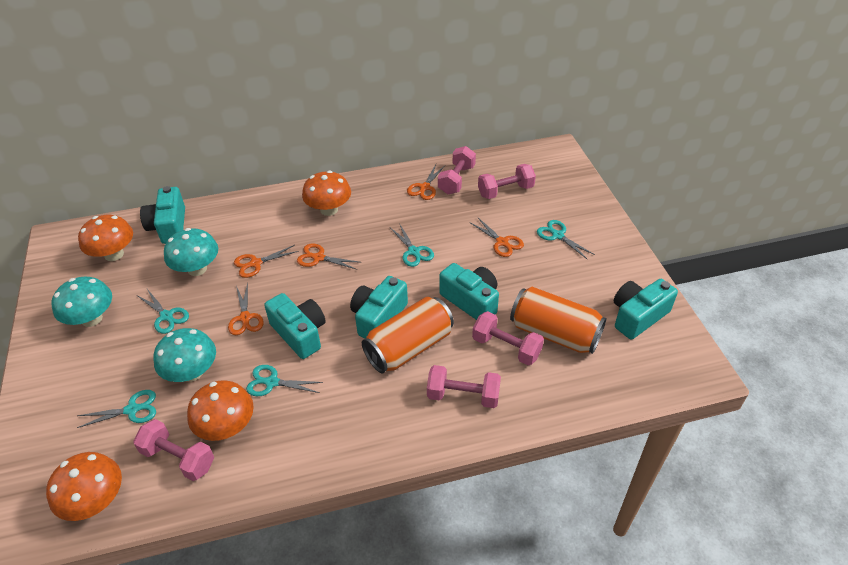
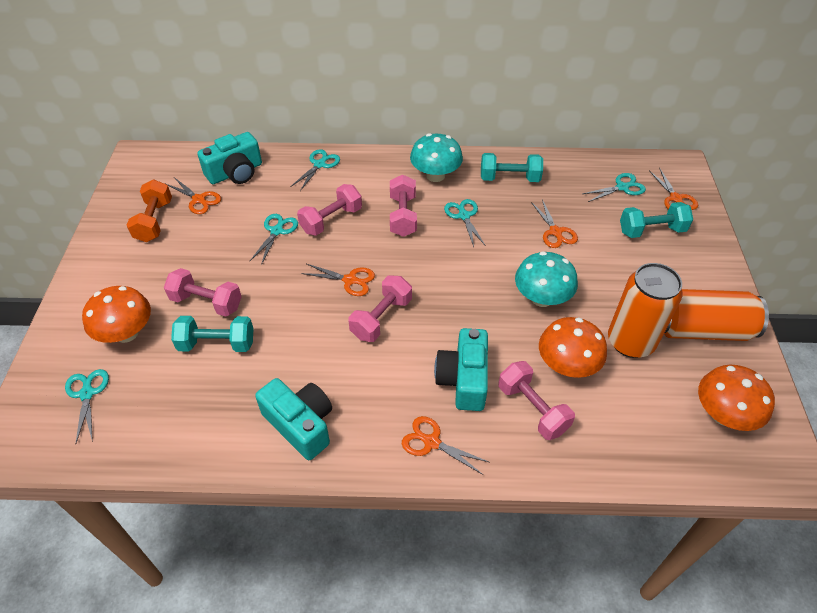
orange dumbbell: 0 -> 1
orange mushroom: 4 -> 3
turquoise camera: 5 -> 3
turquoise dumbbell: 0 -> 3
turquoise mushroom: 3 -> 2

